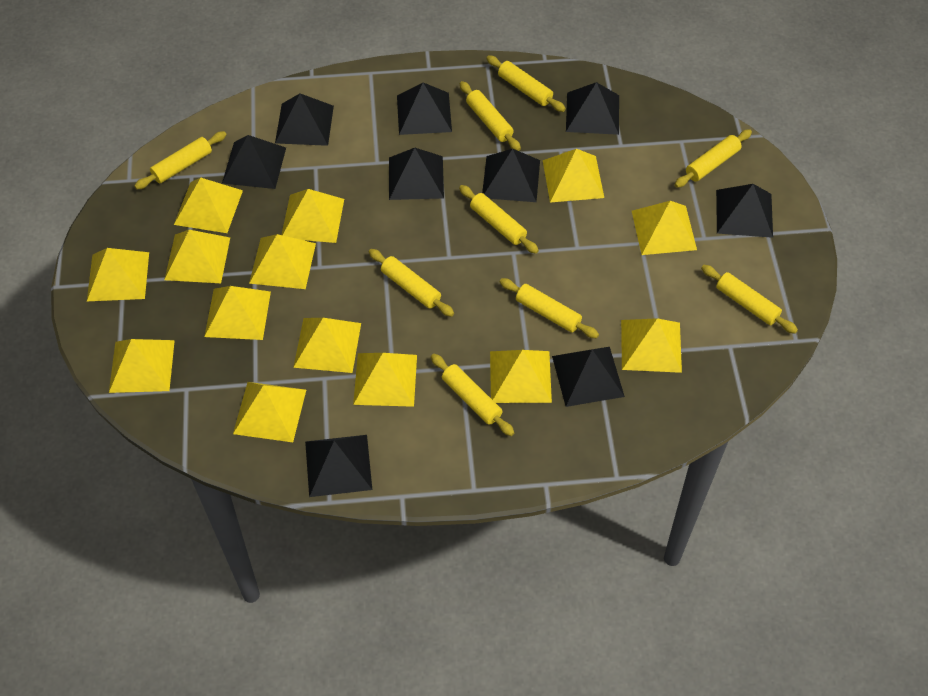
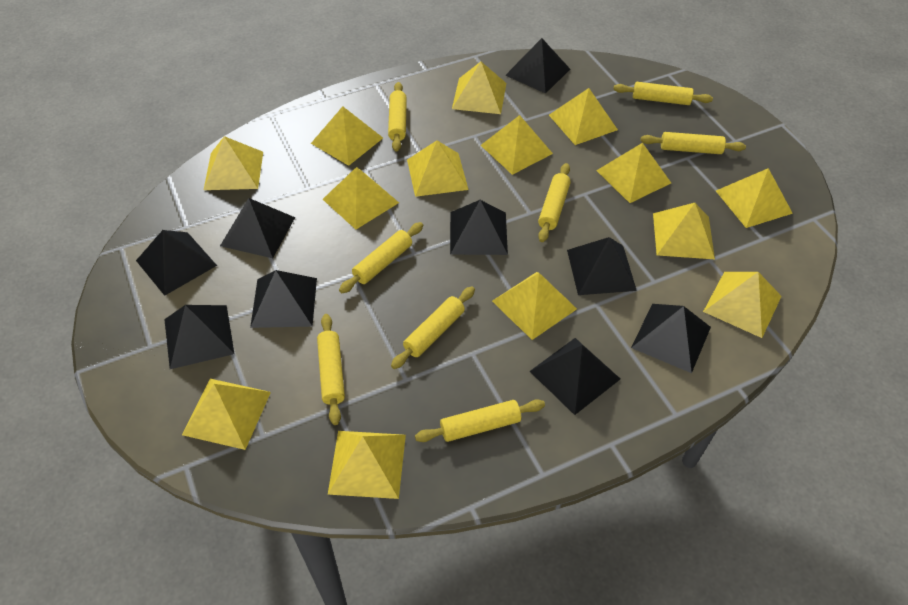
yellow rolling pin: 9 -> 8

